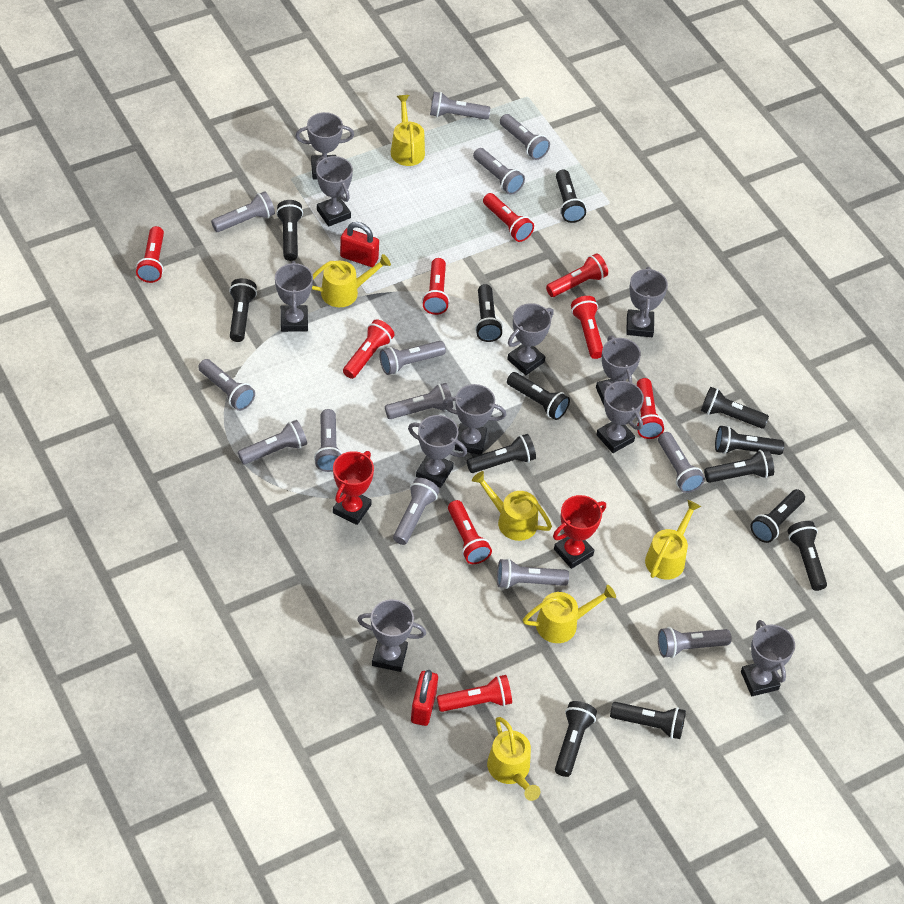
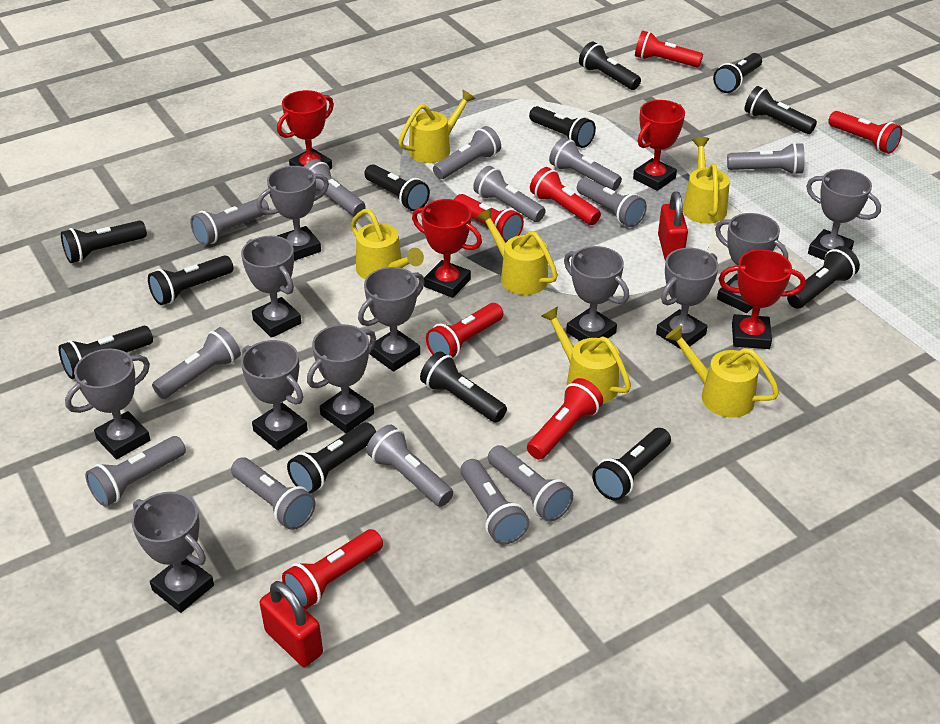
black flashlight: 13 -> 12
red flashlight: 9 -> 7
red trophy: 2 -> 4

